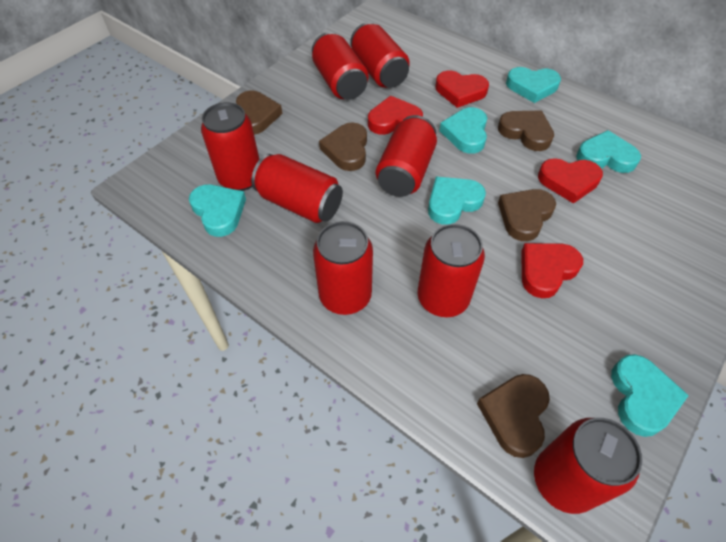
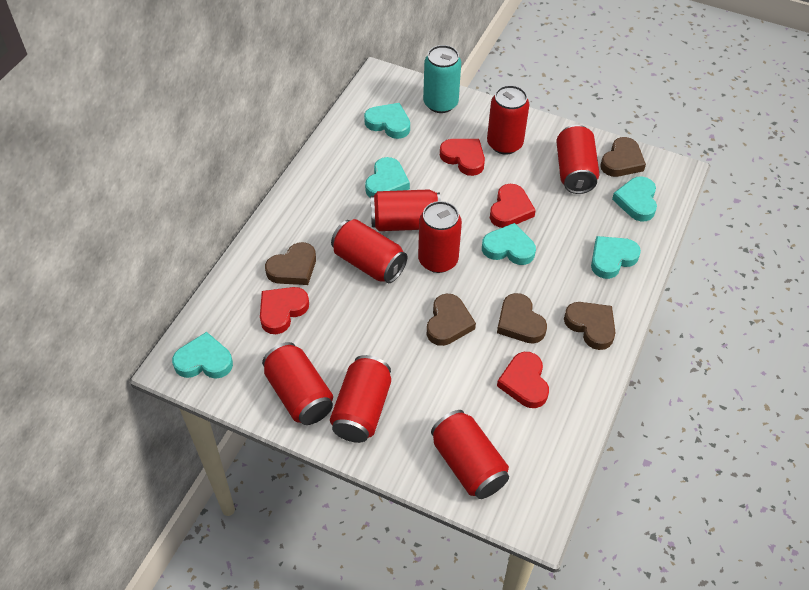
turquoise can: 0 -> 1

